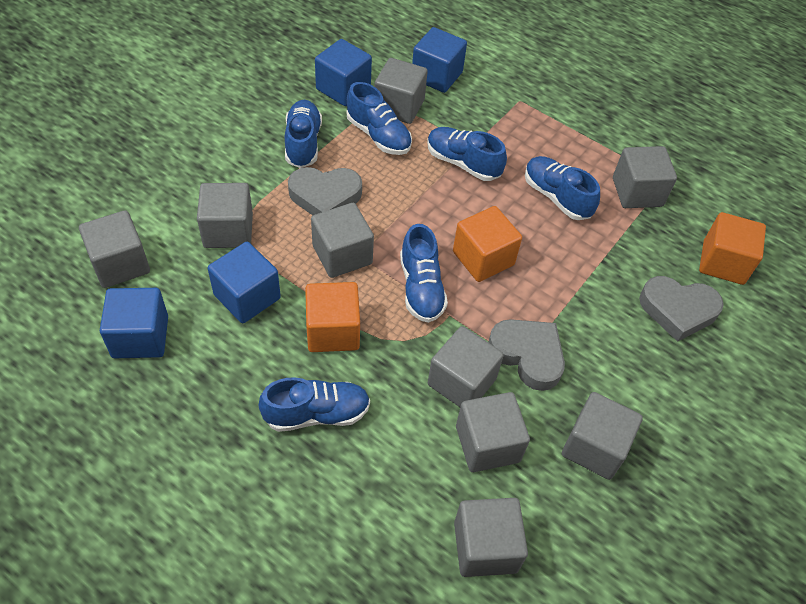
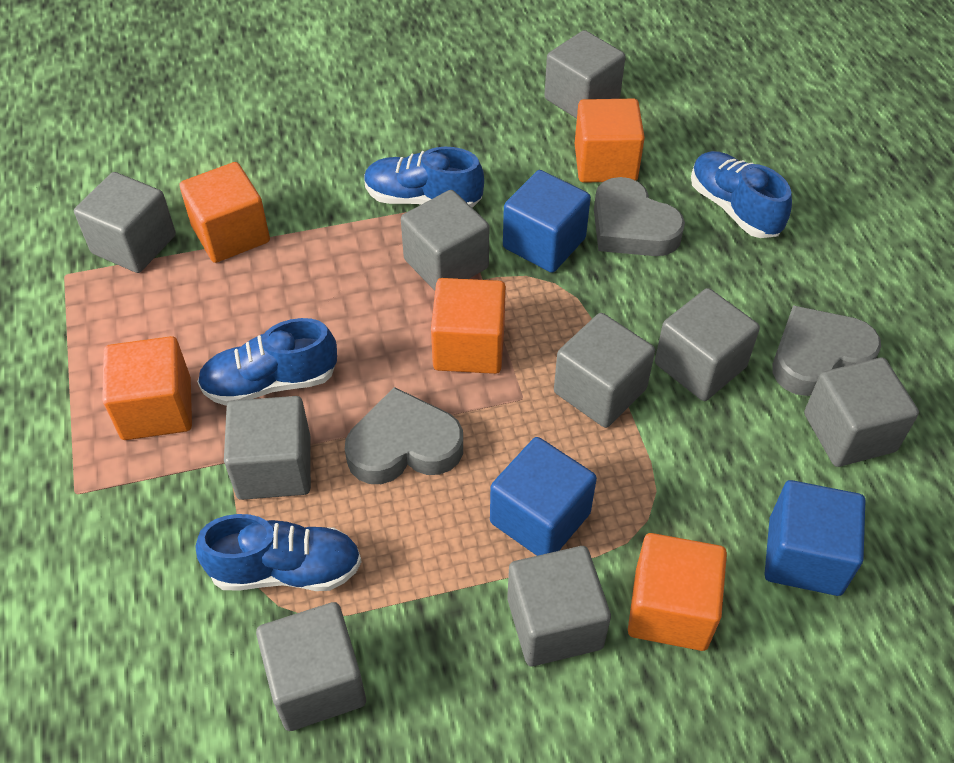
blue cube: 4 -> 3
blue shoe: 6 -> 4
orange cube: 3 -> 5

